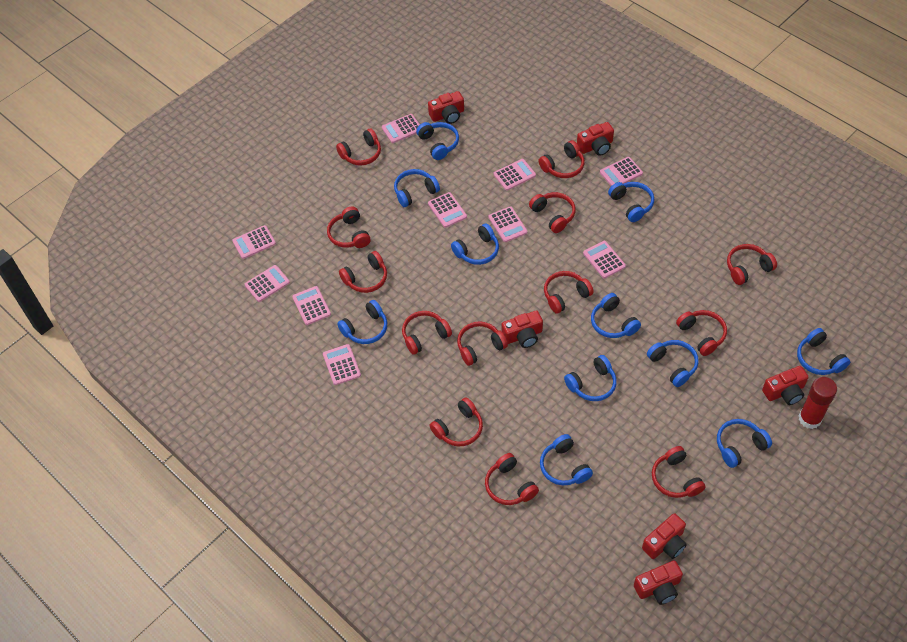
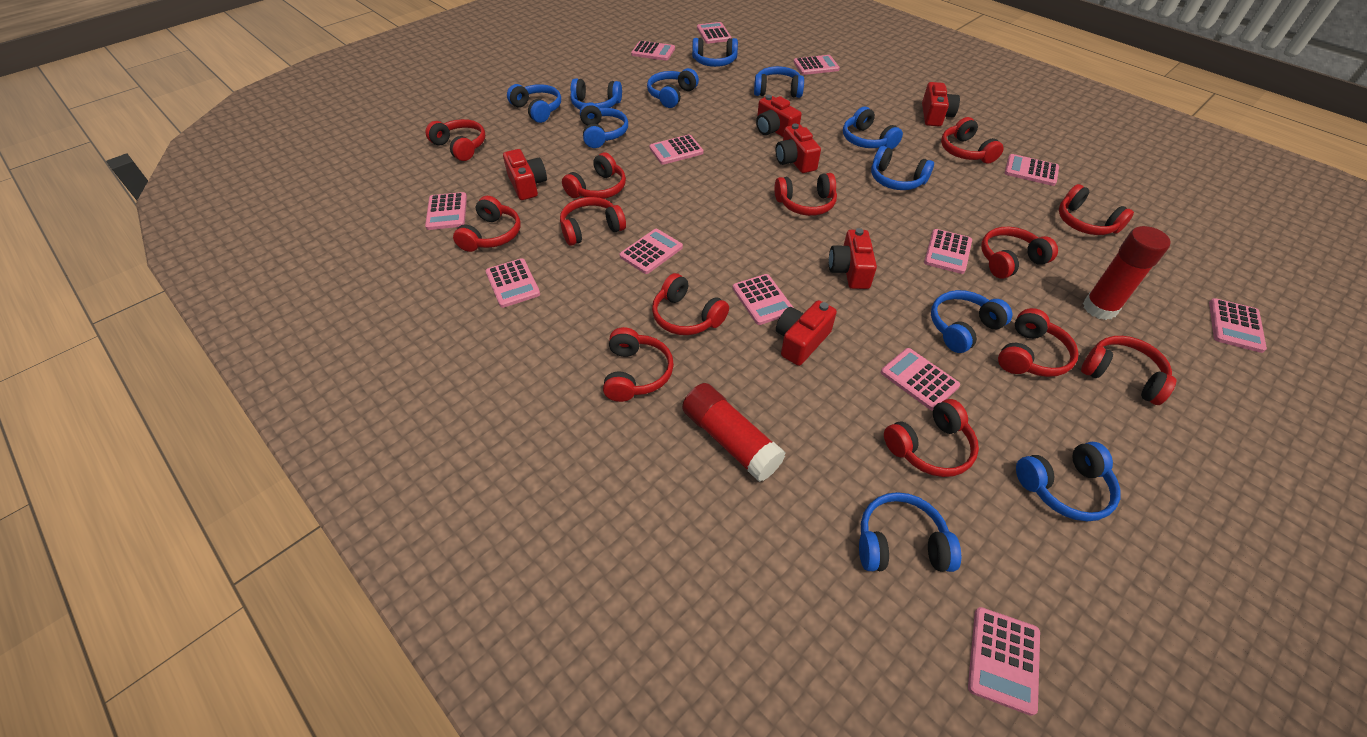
pink calculator: 10 -> 13
red glue stick: 1 -> 2

